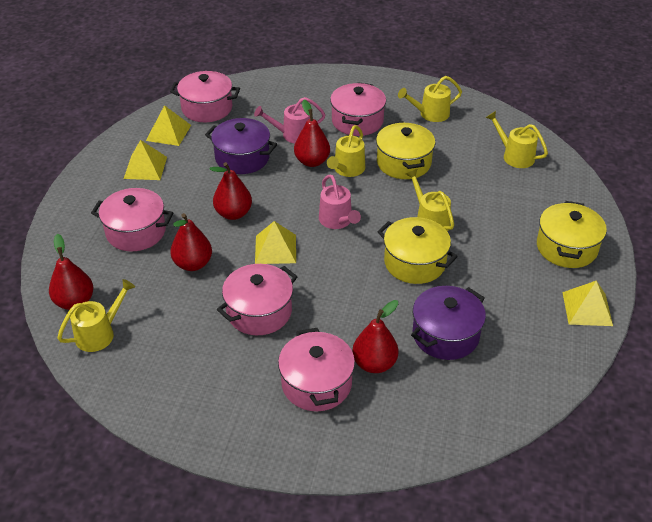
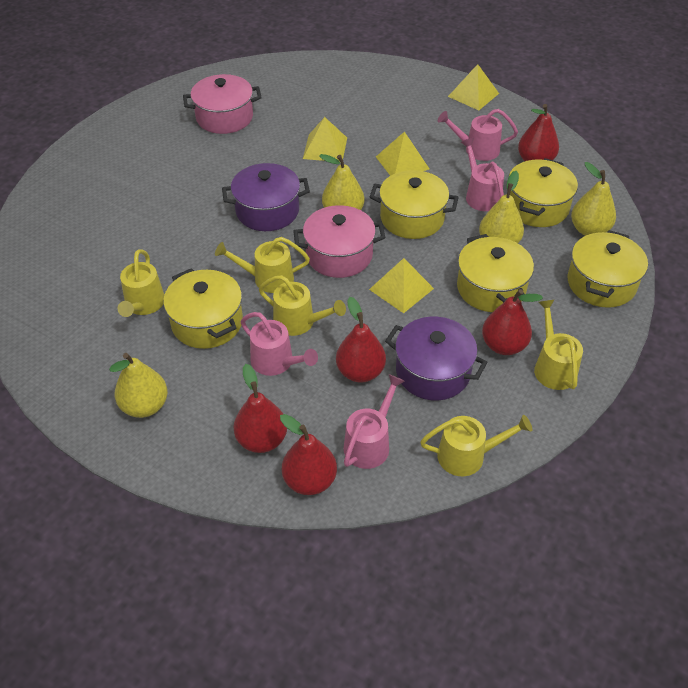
pink pot: 5 -> 2
pink watering can: 2 -> 4
yellow pear: 0 -> 4
yellow pot: 3 -> 5

